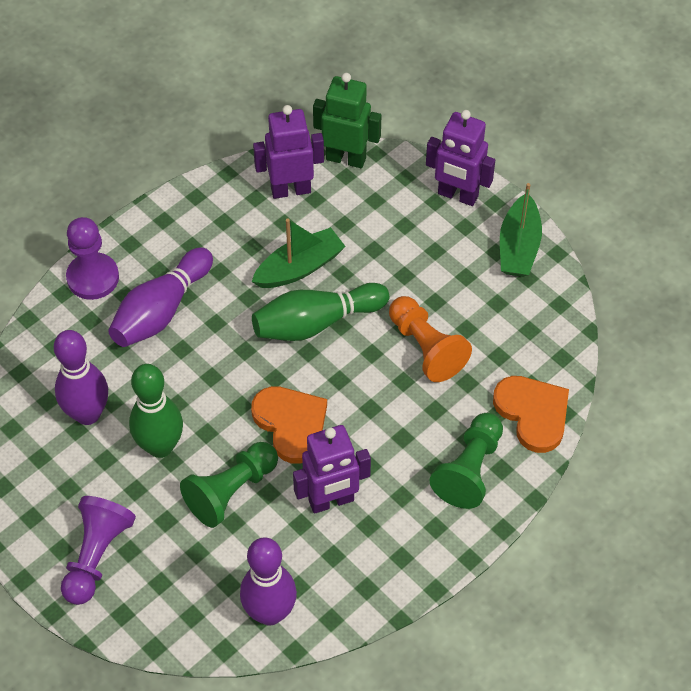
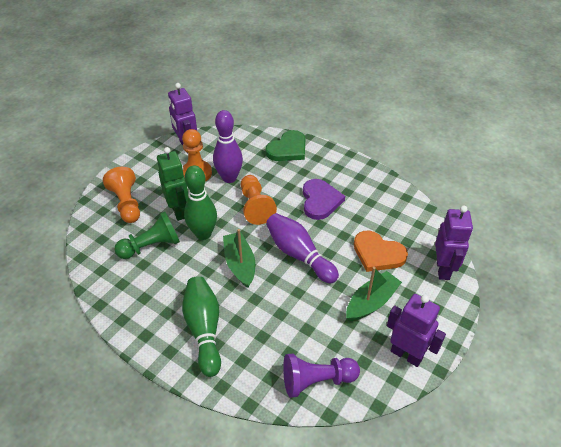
green heart: 0 -> 1
green pawn: 2 -> 1
orange heart: 2 -> 1
orange pawn: 1 -> 3
purple bowling pin: 3 -> 2
purple heart: 0 -> 1
purple pawn: 2 -> 1

